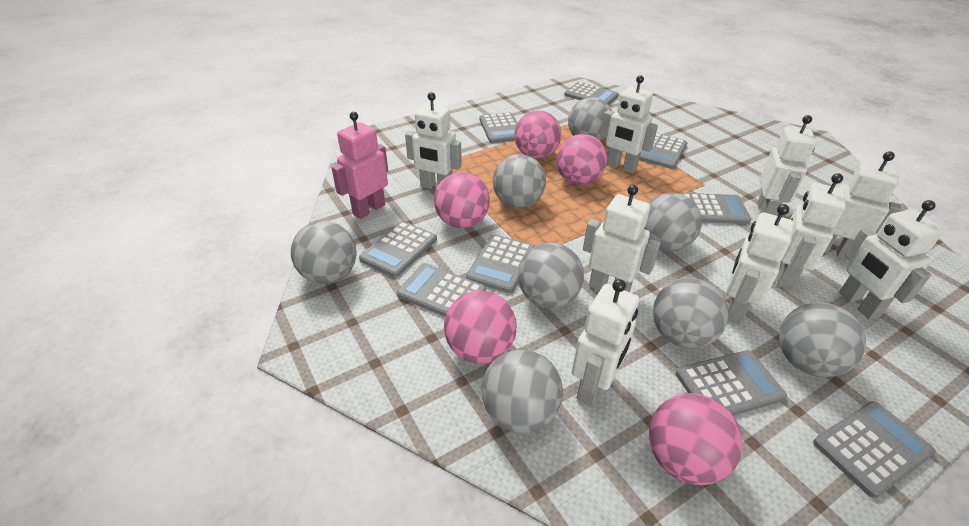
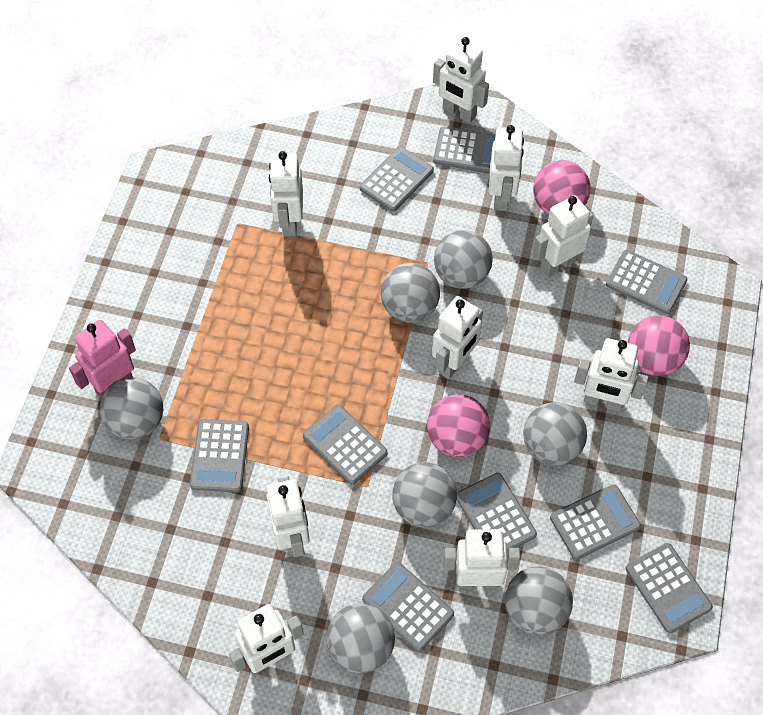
grey ball: 8 -> 7
pink ball: 5 -> 3

